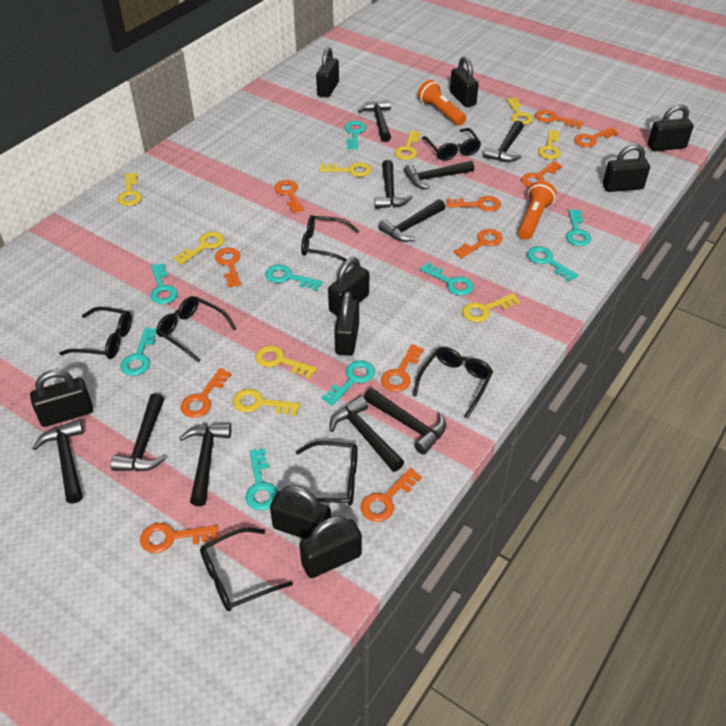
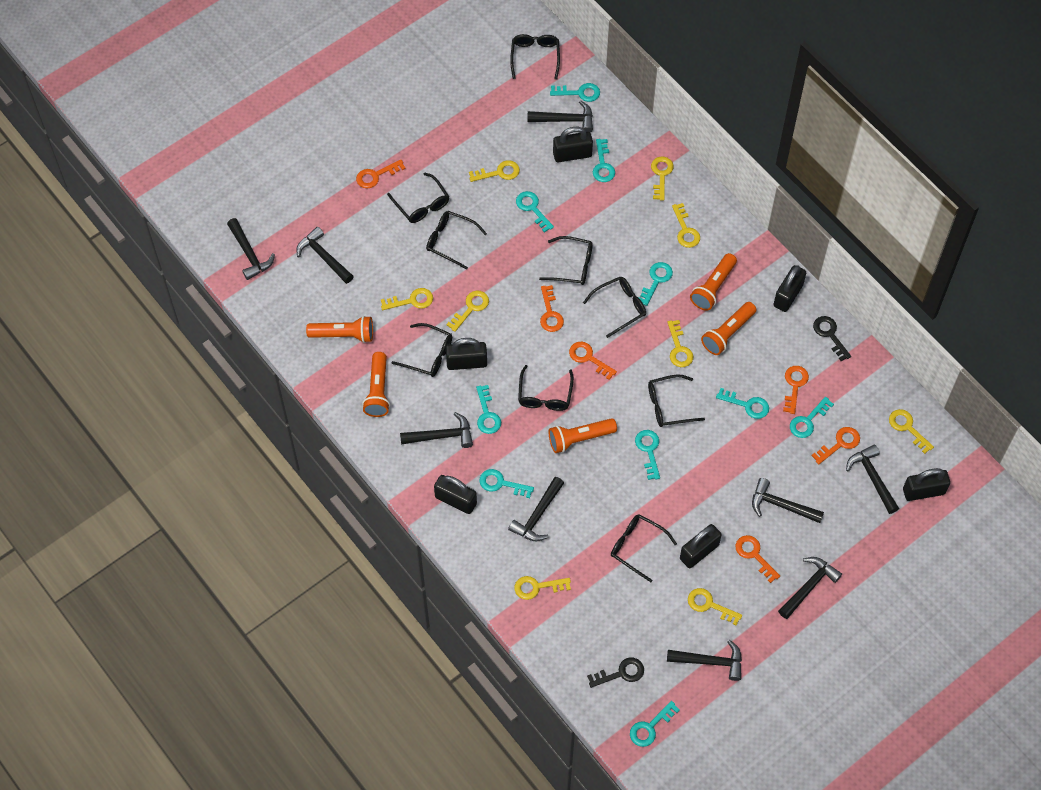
black glasses: 7 -> 9
black hammer: 10 -> 9
black key: 0 -> 2
black padlock: 9 -> 6
orange flashlight: 2 -> 5
orange key: 11 -> 6
turquoise key: 9 -> 10

